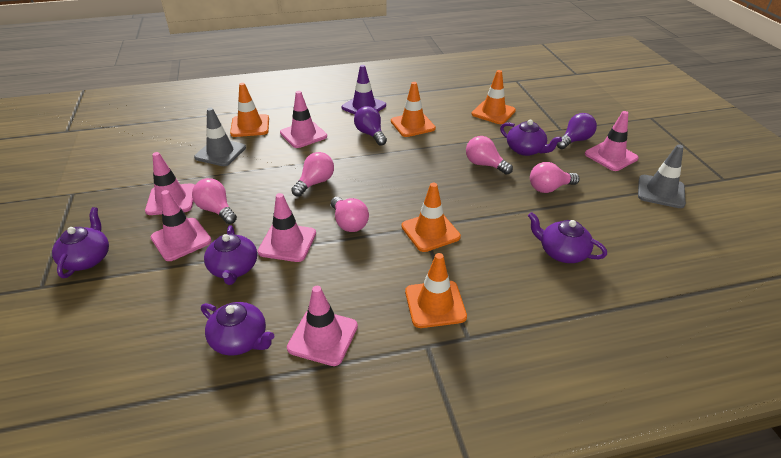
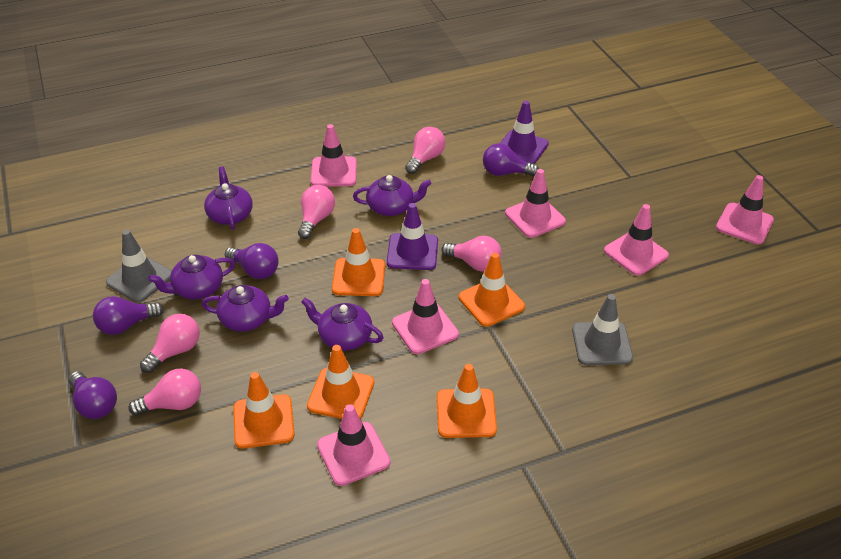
purple light bulb: 2 -> 4
purple traffic cone: 1 -> 2

